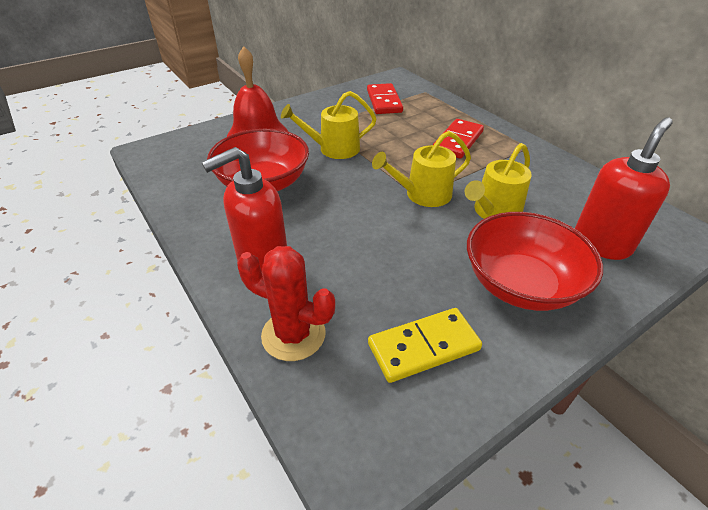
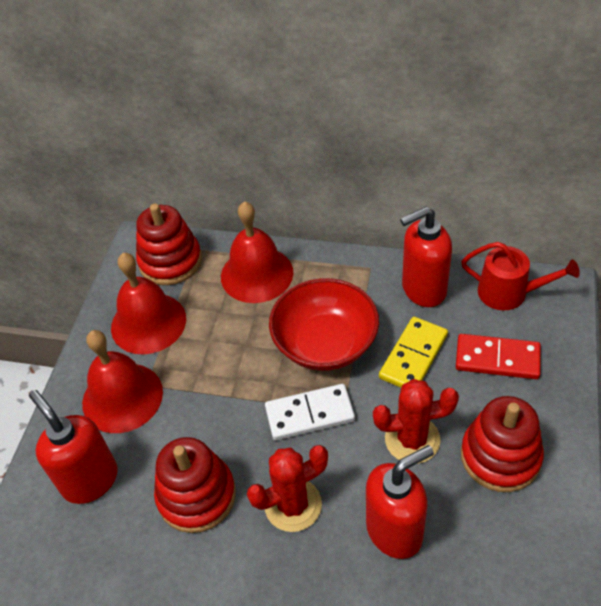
red bell: 1 -> 3
red bowl: 2 -> 1
red cactus: 1 -> 2
red domino: 2 -> 1
red soap dispenser: 2 -> 3
red stacking toy: 0 -> 3
red watering can: 0 -> 1
white domino: 0 -> 1
yellow watering can: 3 -> 0

